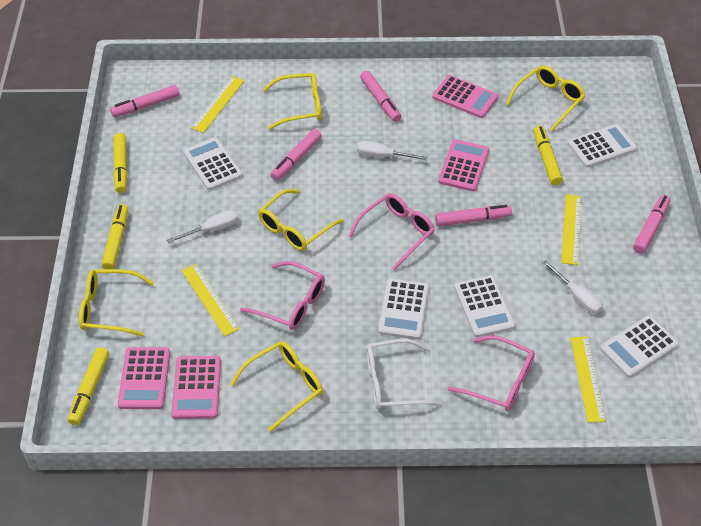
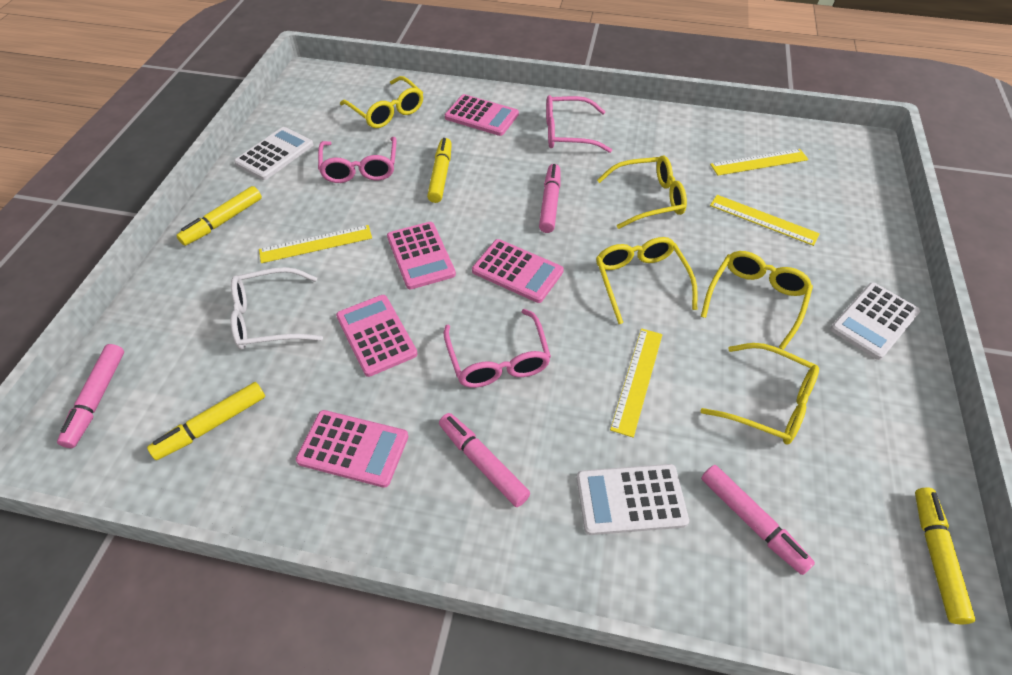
pink calculator: 4 -> 5
pink marker: 5 -> 4
white calculator: 5 -> 3
white screwdriver: 3 -> 0

